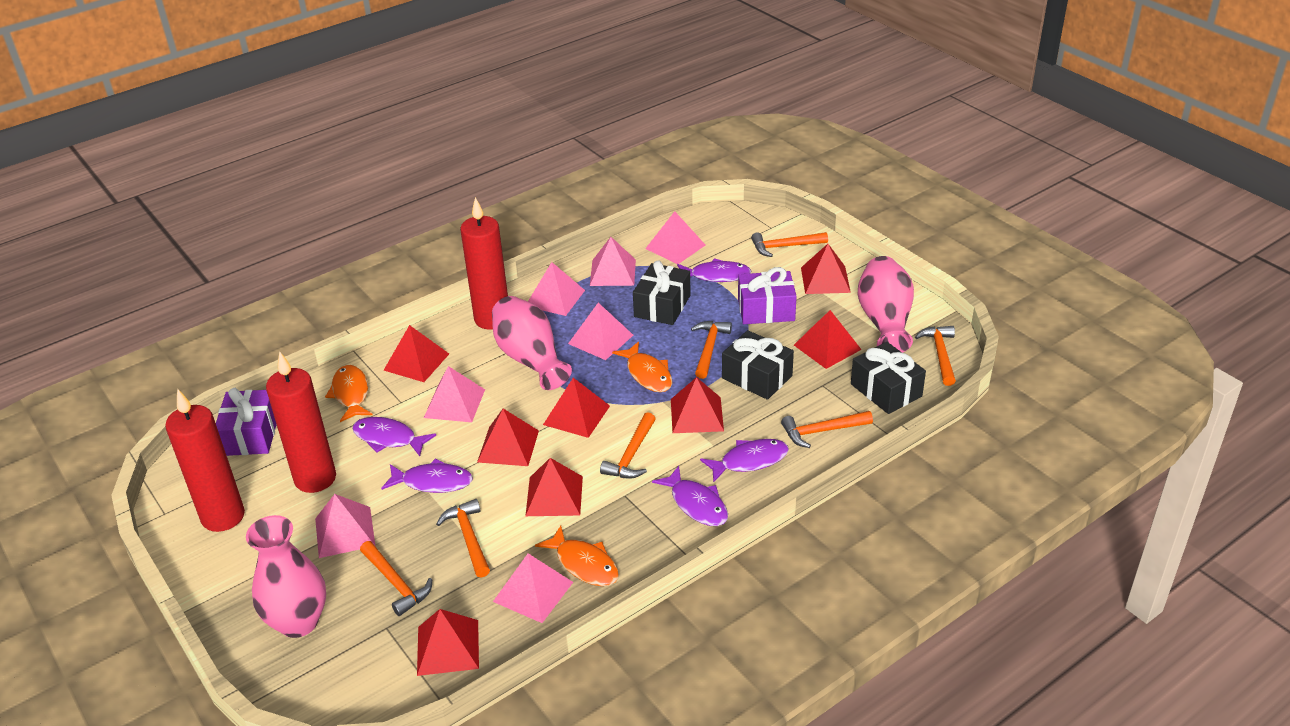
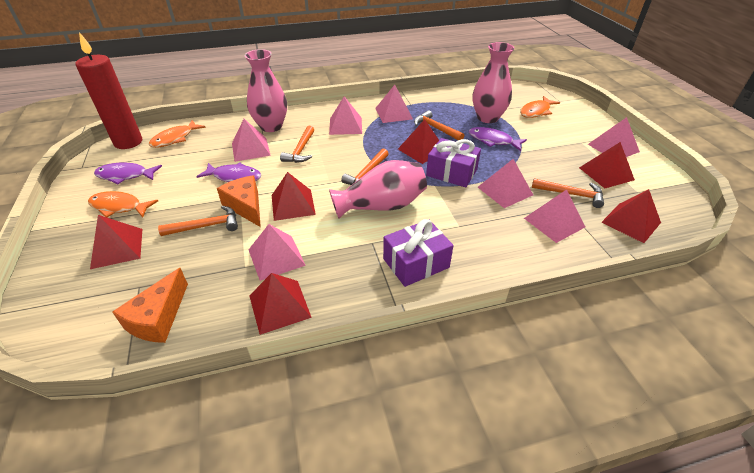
black gift: 3 -> 0
orange cheese: 0 -> 2
orange hammer: 7 -> 5
purple fish: 5 -> 3
red candle: 3 -> 1
red pyramid: 8 -> 6

